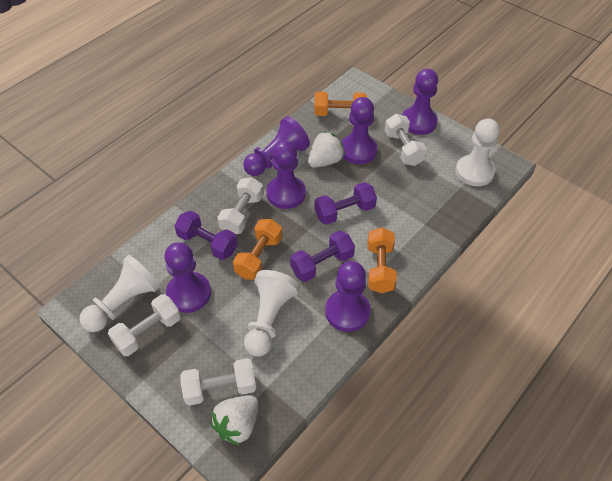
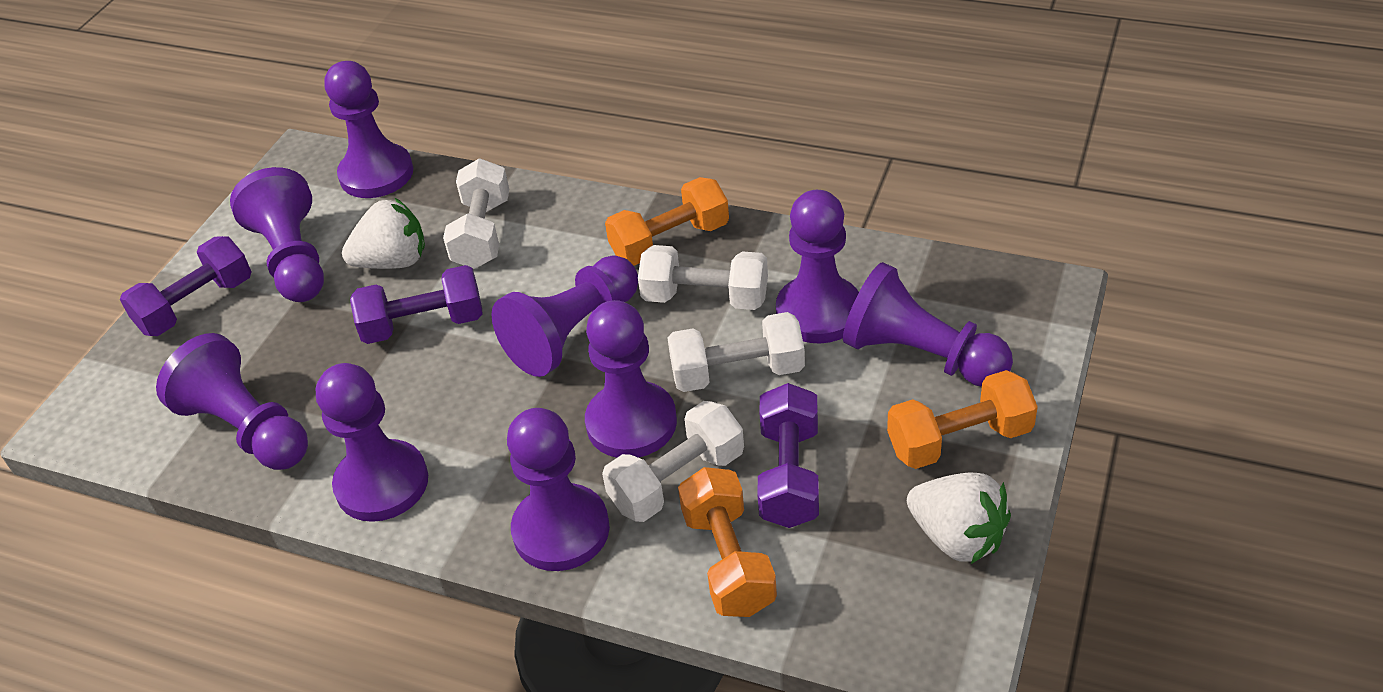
purple pawn: 6 -> 9
white pawn: 3 -> 0

